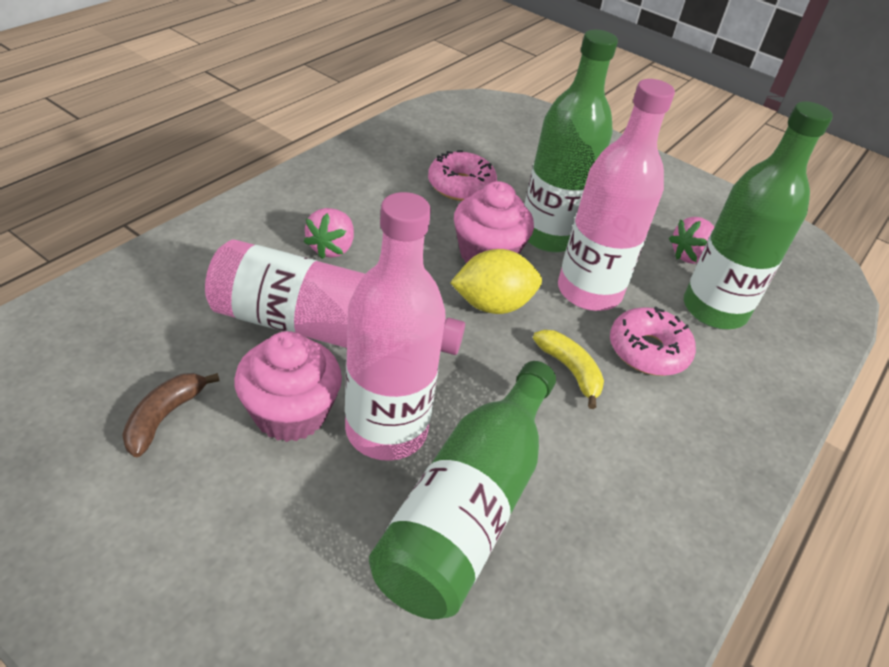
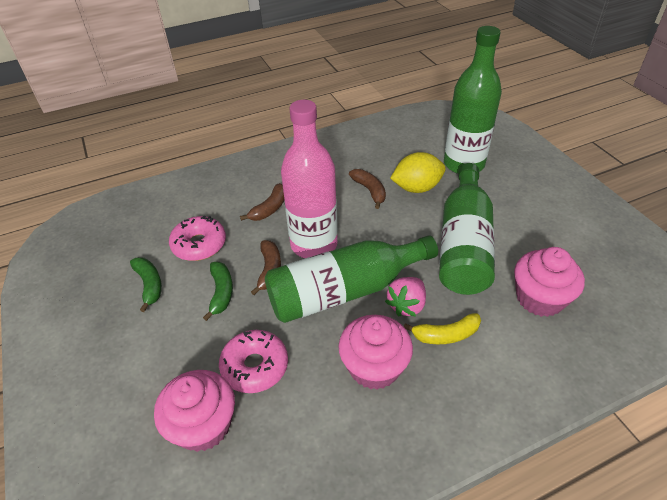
brown banana: 1 -> 3
green banana: 0 -> 2
pink bottle: 3 -> 1
pink cupcake: 2 -> 3
pink strawberry: 2 -> 1

